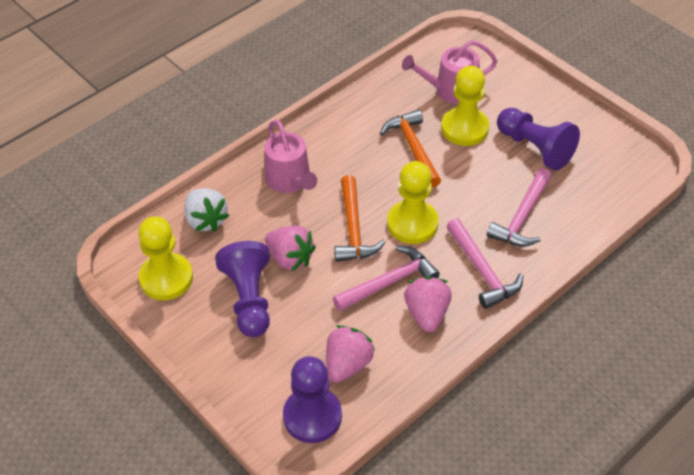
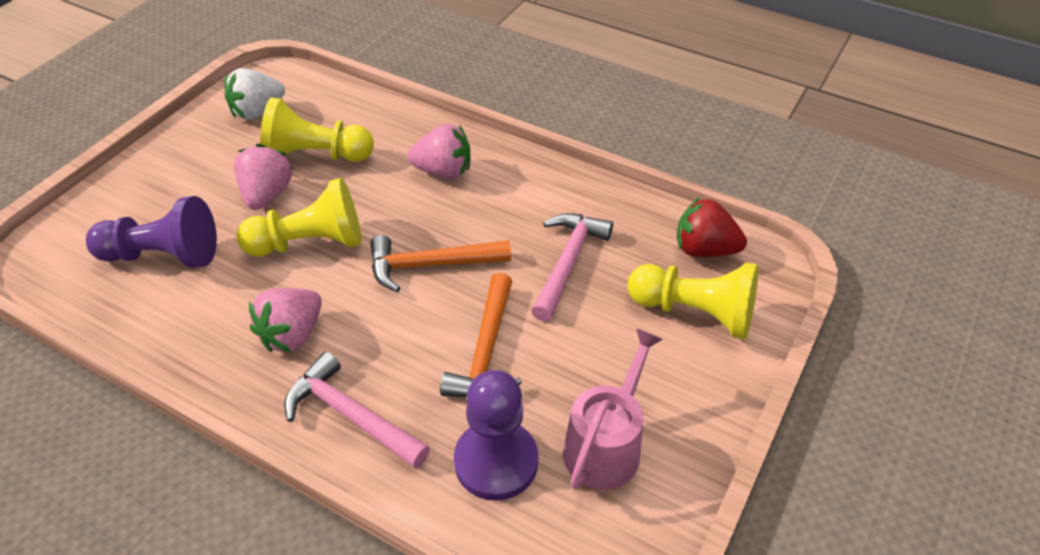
pink hammer: 3 -> 2
pink watering can: 2 -> 1
purple pawn: 3 -> 2
red strawberry: 0 -> 1

